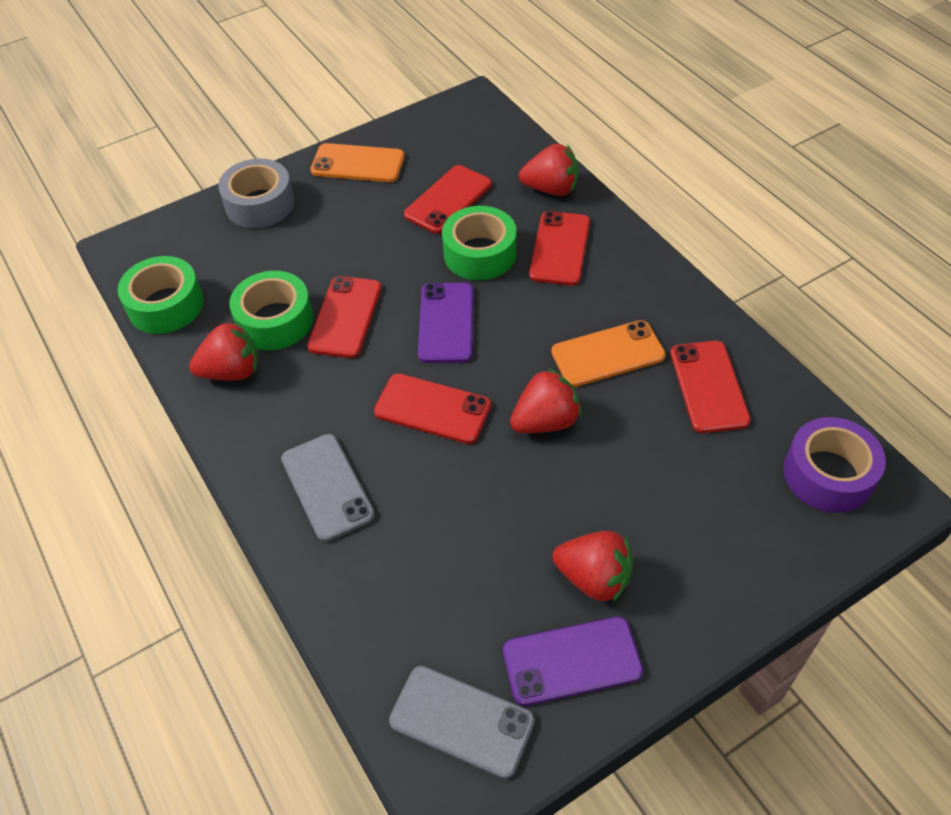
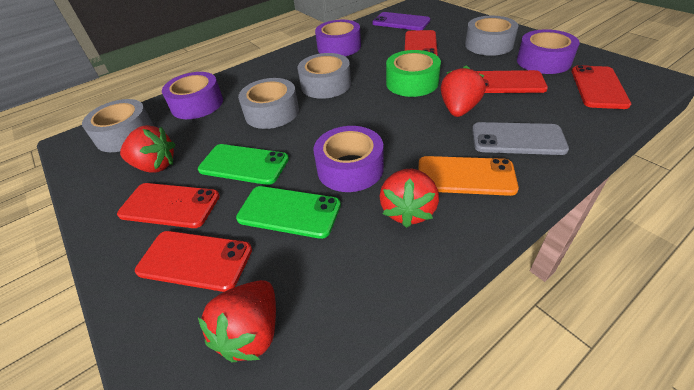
green phone: 0 -> 2
green tape: 3 -> 1
grey phone: 2 -> 1
grey tape: 1 -> 4
orange phone: 2 -> 1
purple phone: 2 -> 1
purple tape: 1 -> 4

